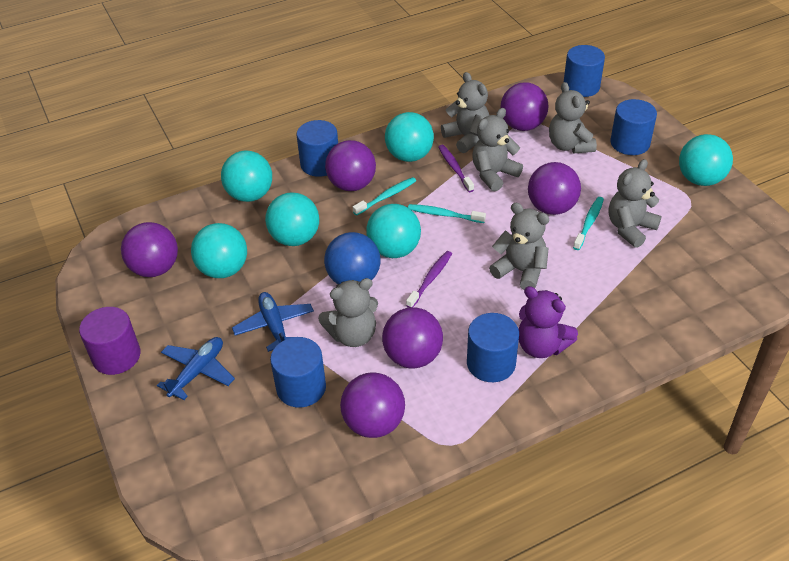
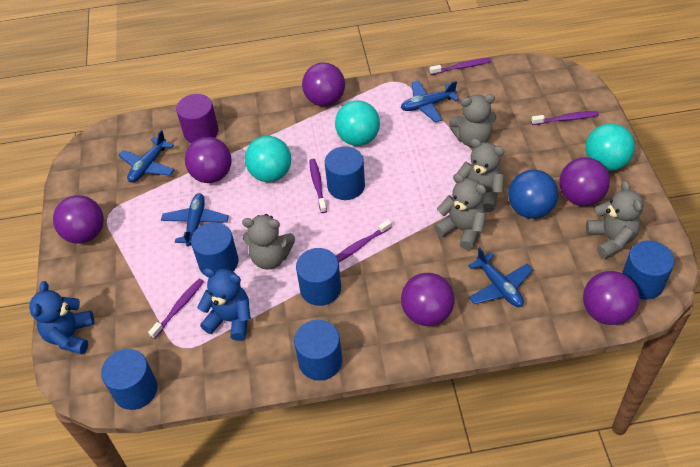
blue cylinder: 5 -> 6
blue plane: 2 -> 4
blue teddy bear: 0 -> 2
grey teddy bear: 6 -> 5
purple teddy bear: 1 -> 0
purple toothbrush: 2 -> 5
turquoise ball: 6 -> 3
turquoise toothbrush: 3 -> 0

